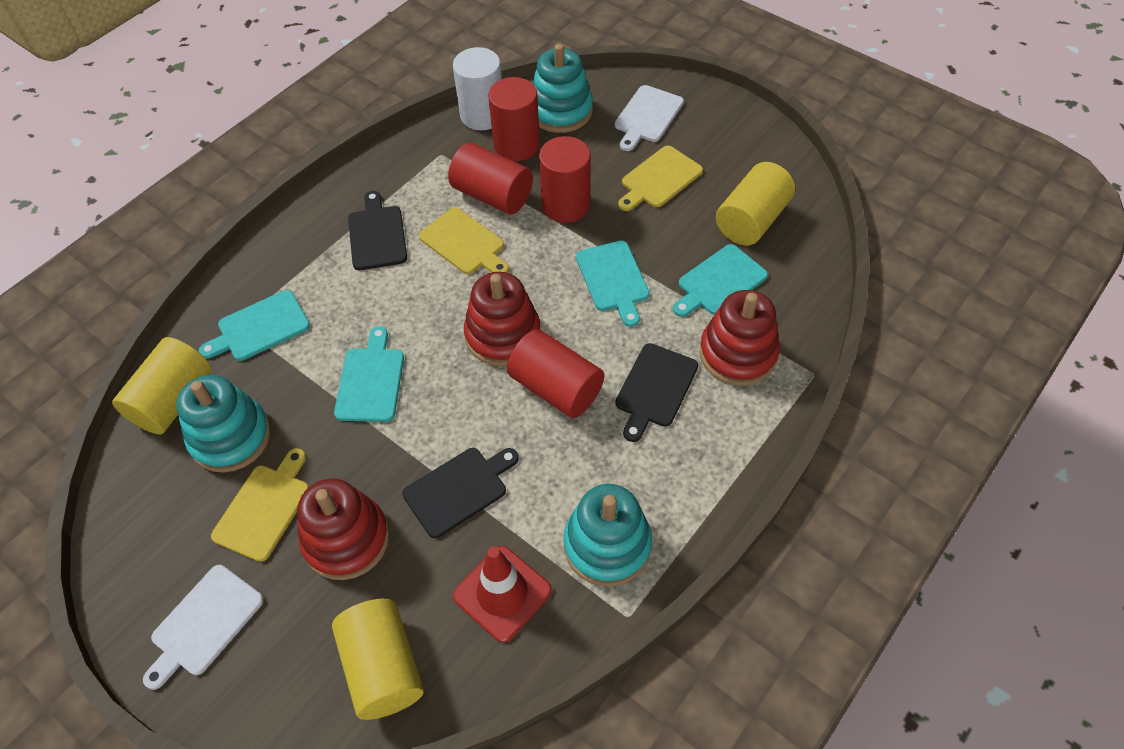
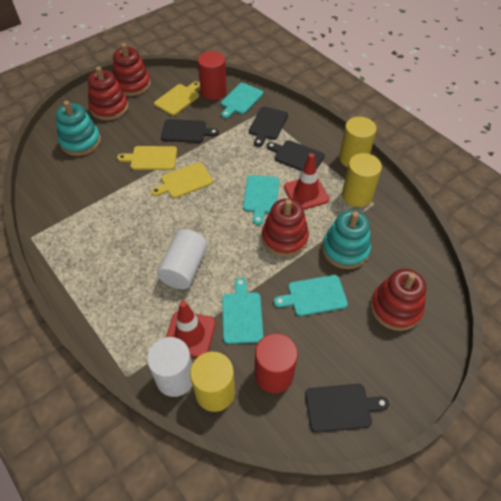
black cutting board: 3 -> 4
red cylinder: 4 -> 2
red stacking toy: 3 -> 4
red traffic cone: 1 -> 2
turquoise stacking toy: 3 -> 2
white cutting board: 2 -> 0
white cylinder: 1 -> 2

